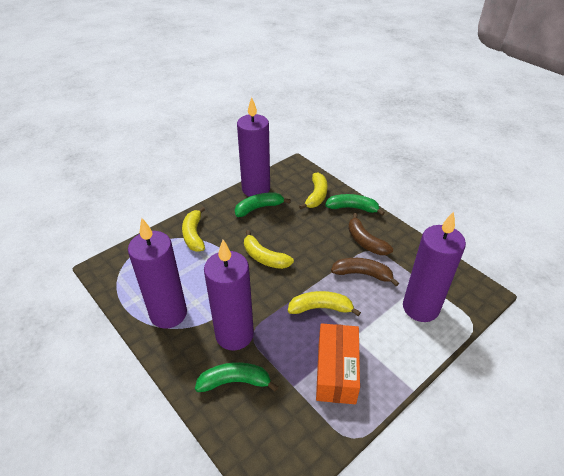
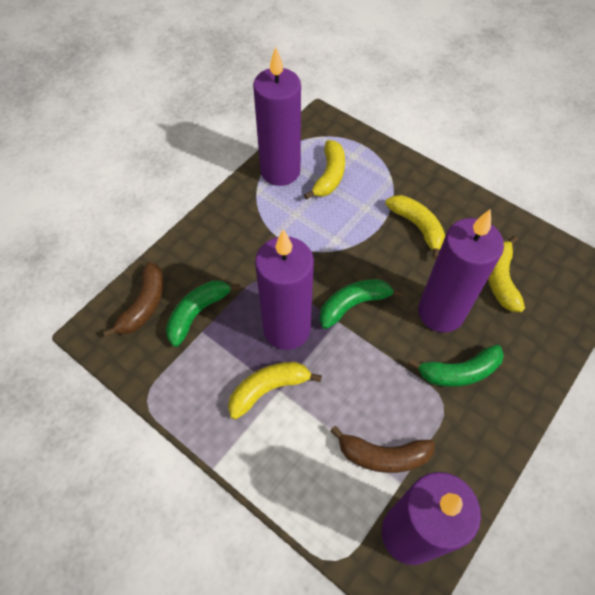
orange box: 1 -> 0

